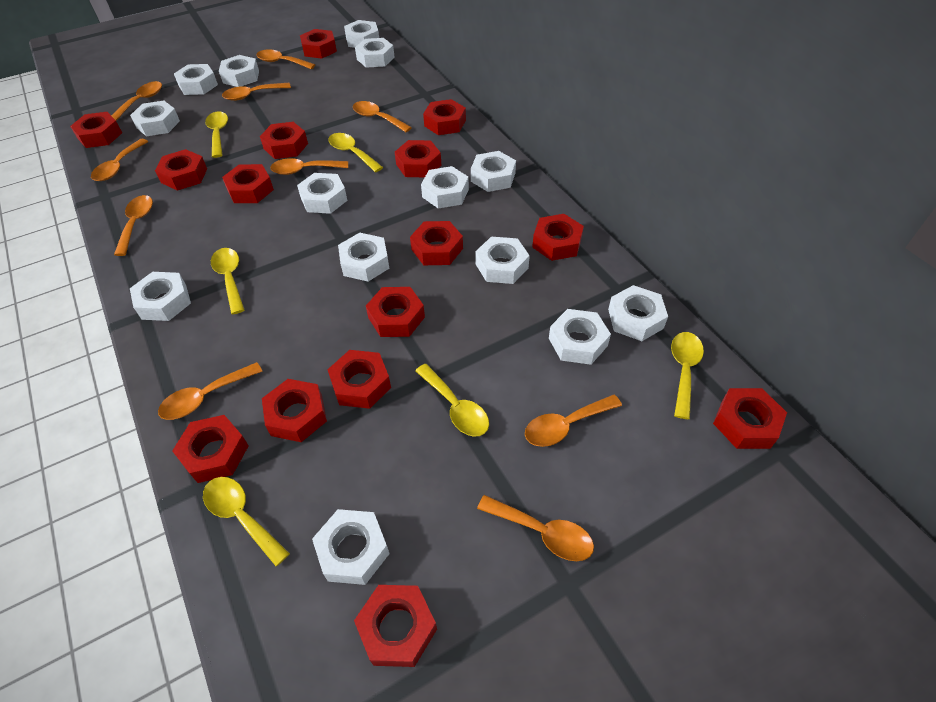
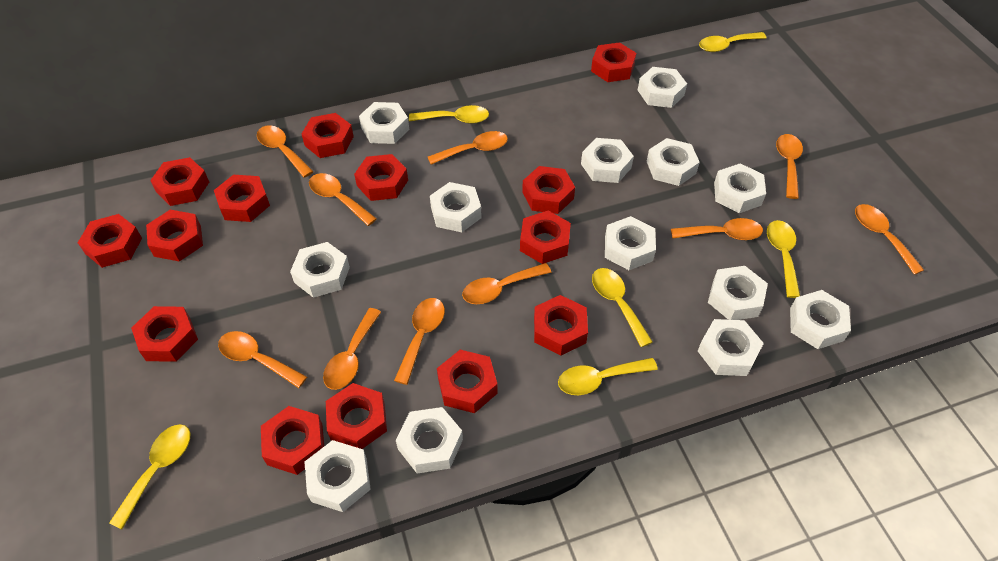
red nut: 15 -> 14
white nut: 14 -> 13

